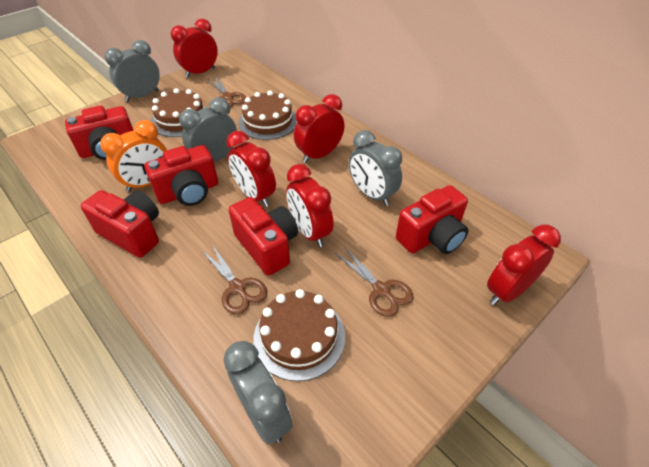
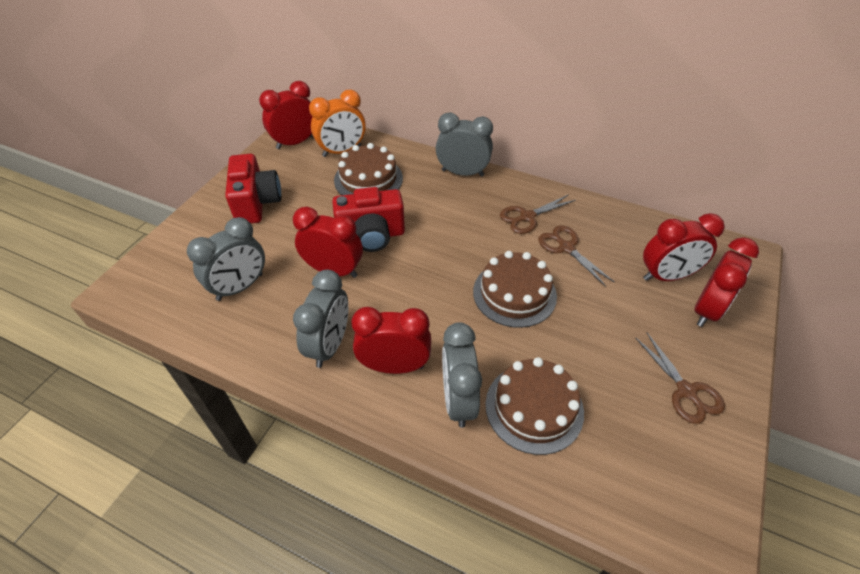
red camera: 5 -> 2

